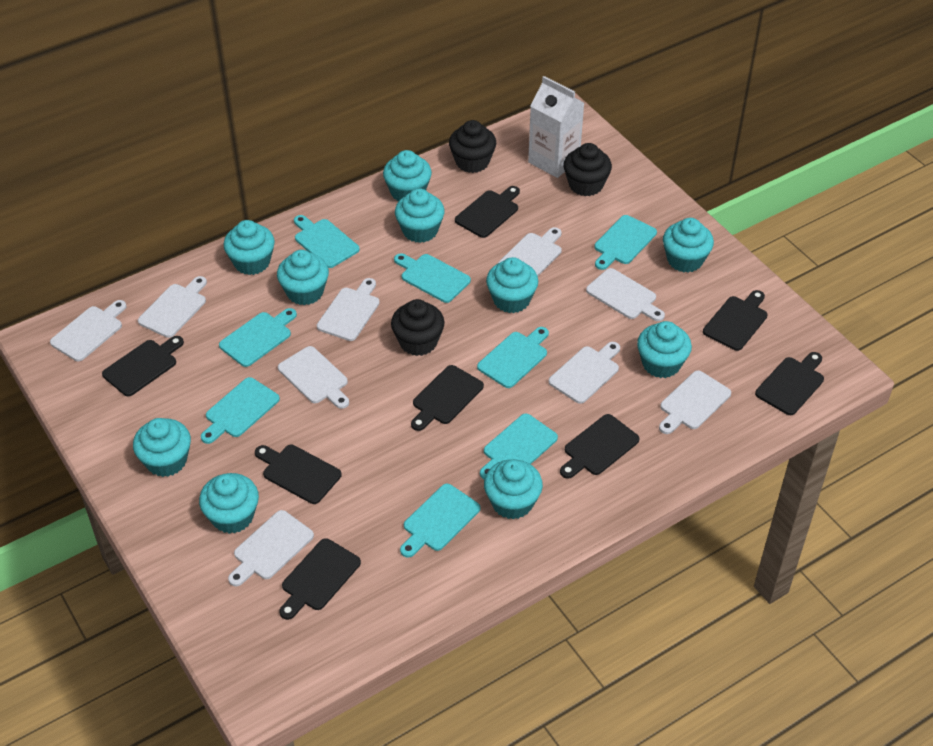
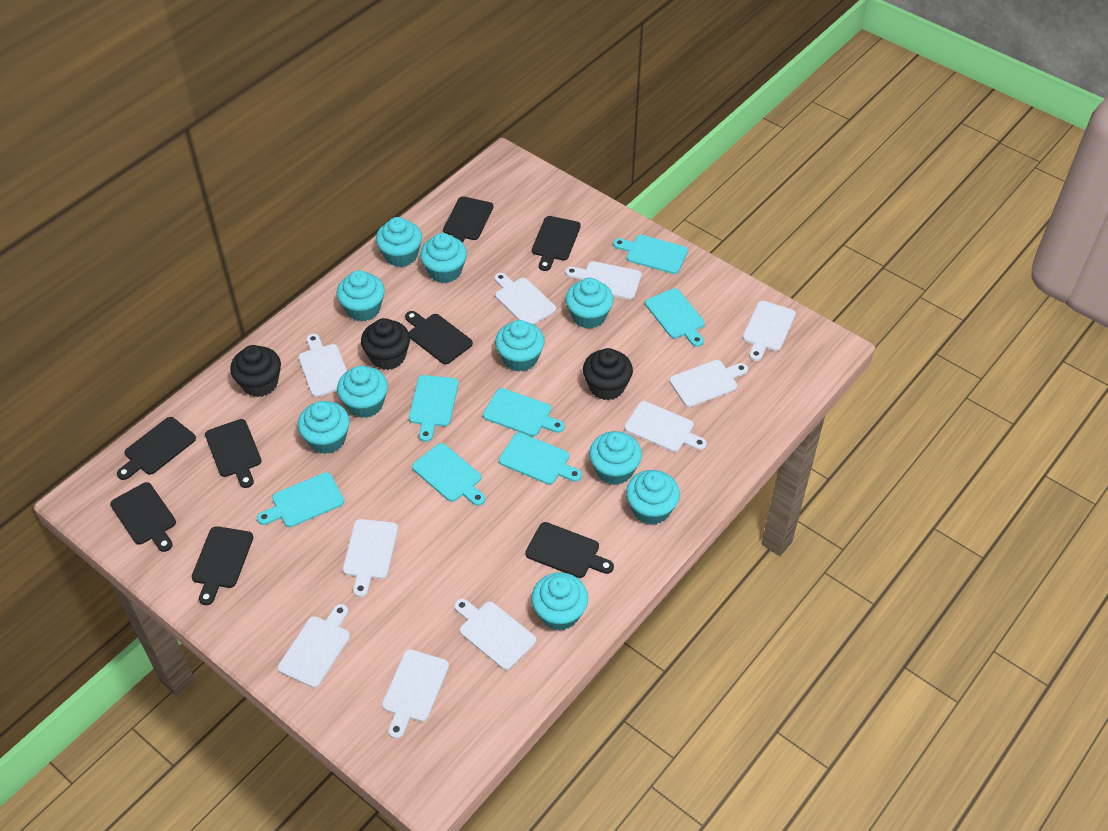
turquoise cutting board: 8 -> 7
white carton: 1 -> 0
white cutting board: 9 -> 10

